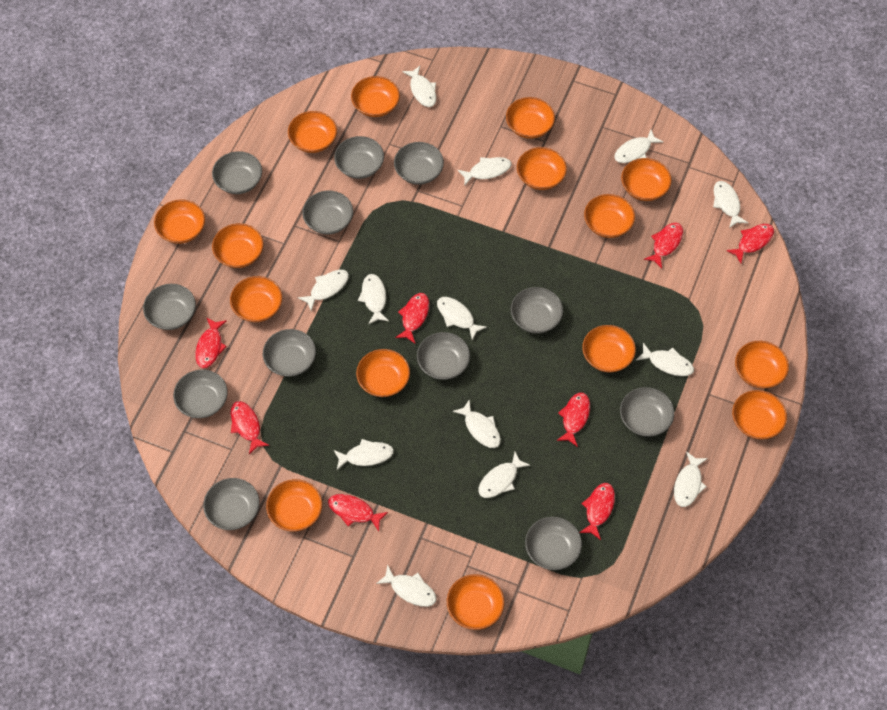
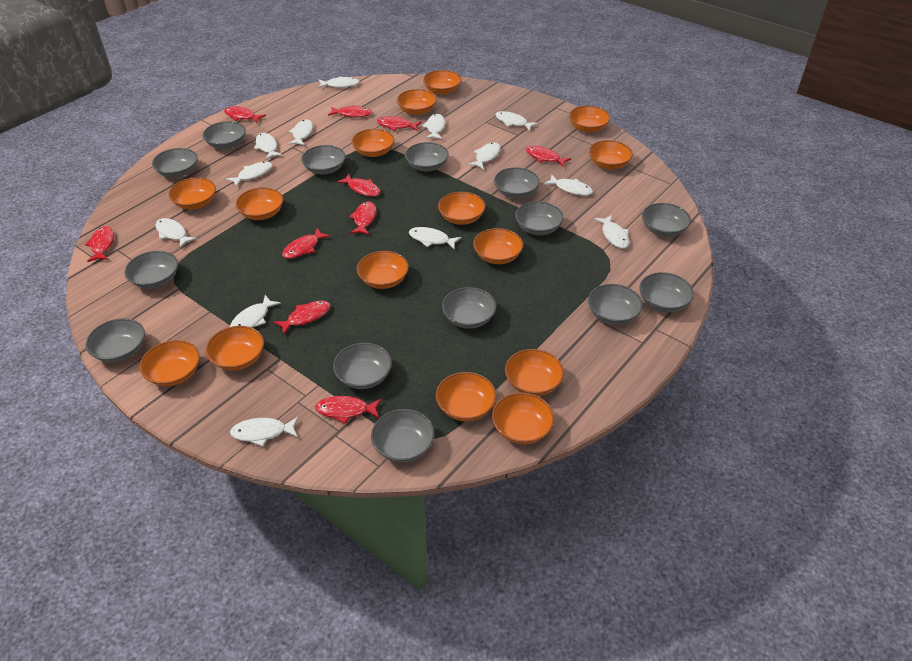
grey bowl: 12 -> 14
red fish: 8 -> 10

